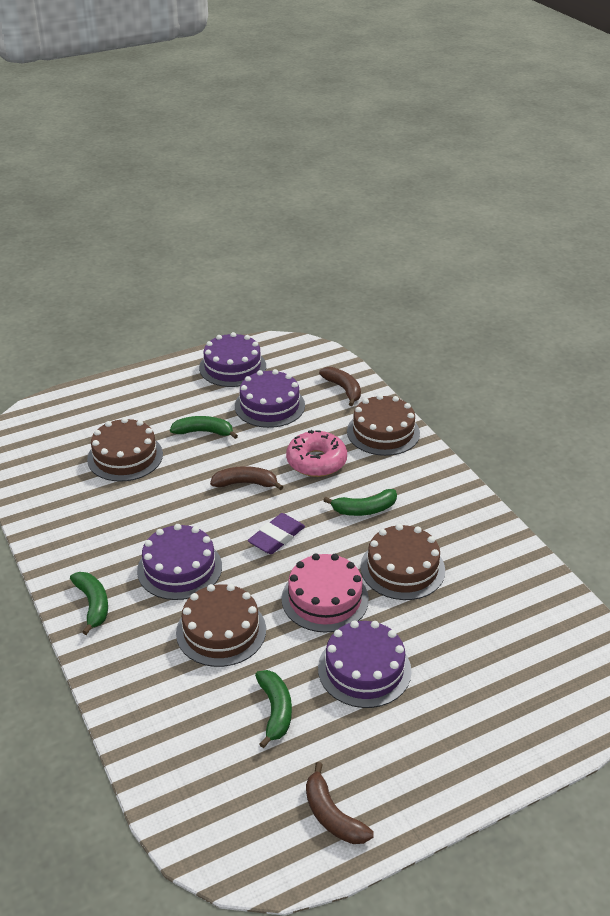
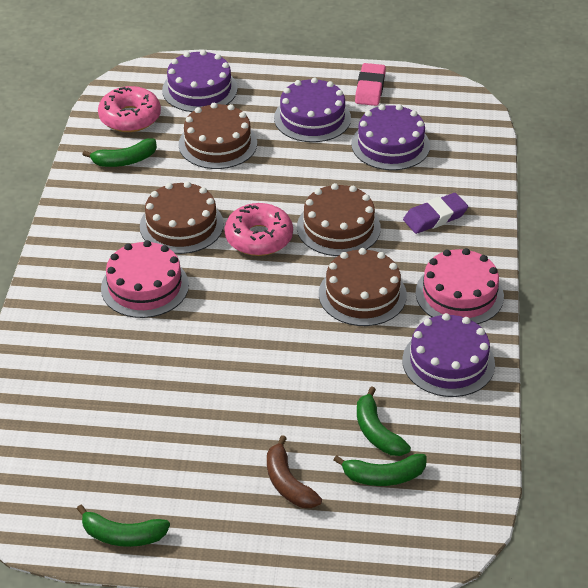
brown banana: 3 -> 1
pink cake: 1 -> 2
pink donut: 1 -> 2
pink eraser: 0 -> 1

